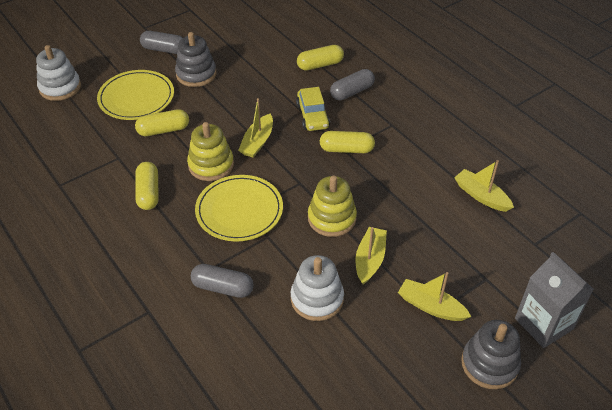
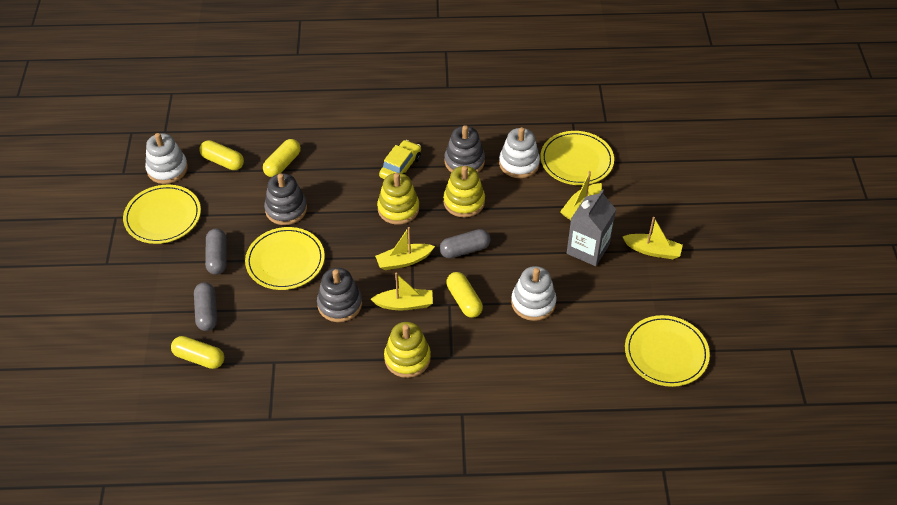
grey stacking toy: 2 -> 3
white stacking toy: 2 -> 3
yellow plate: 2 -> 4
yellow stacking toy: 2 -> 3

